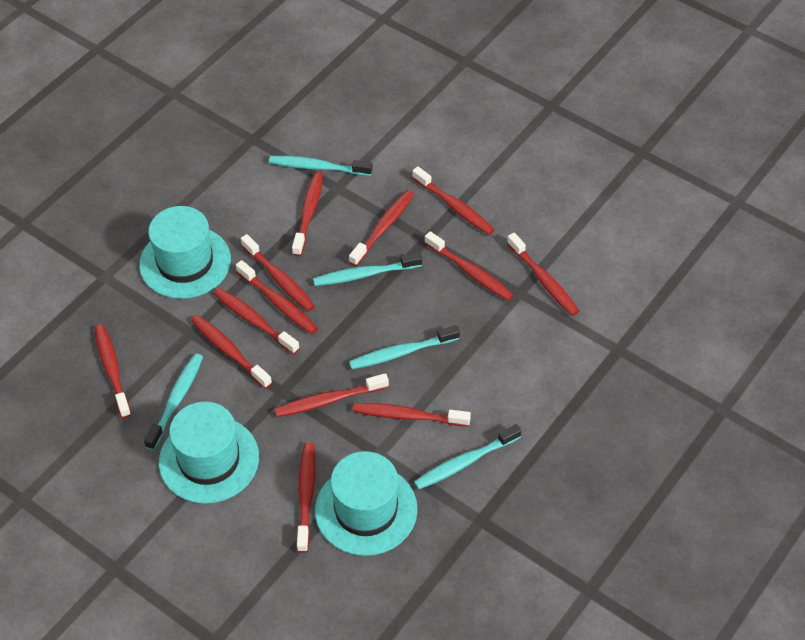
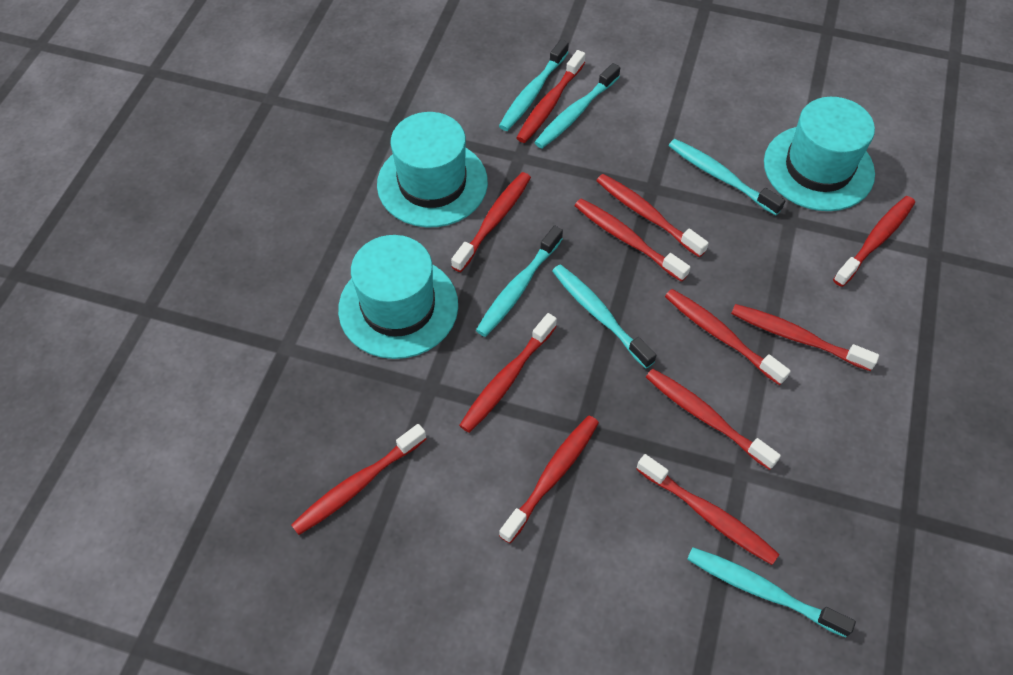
red toothbrush: 13 -> 12
turquoise toothbrush: 5 -> 6

